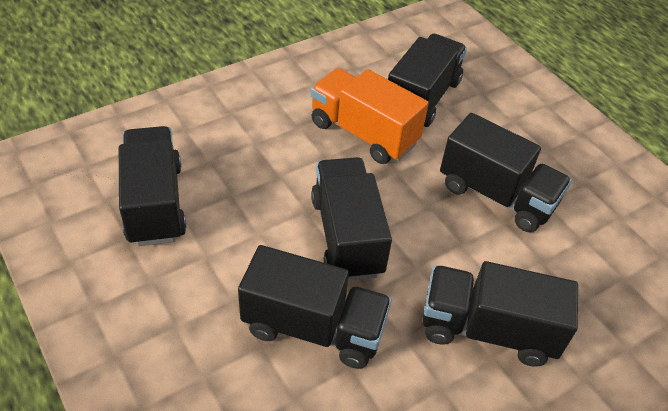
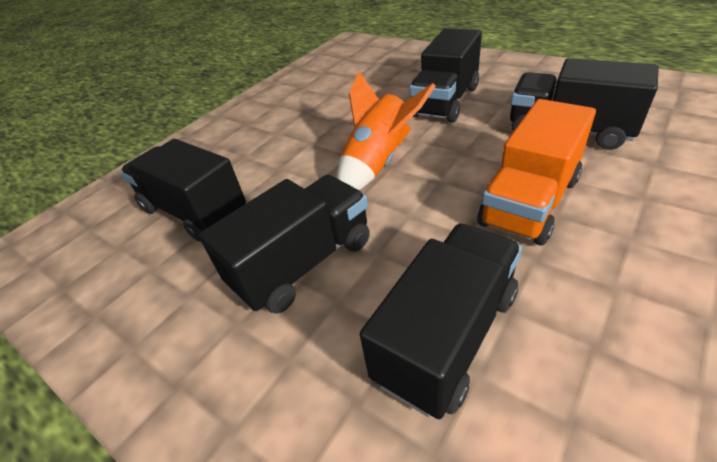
black truck: 6 -> 5
orange rocket: 0 -> 1

